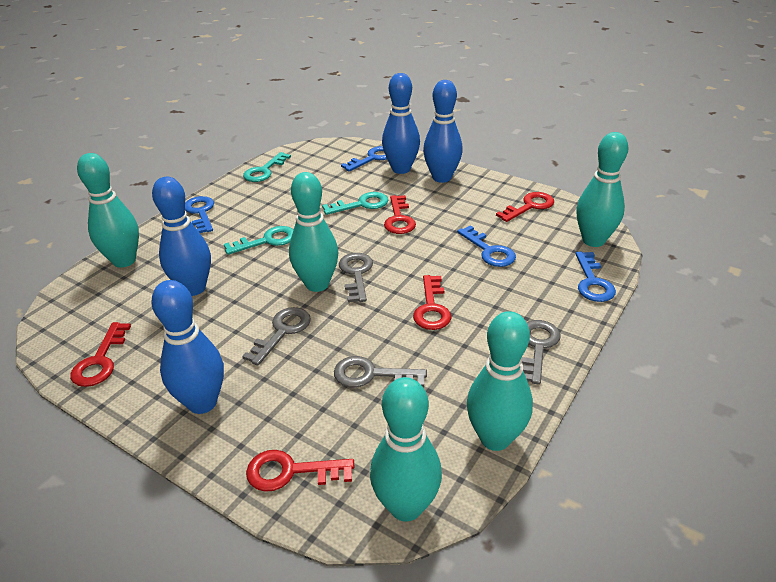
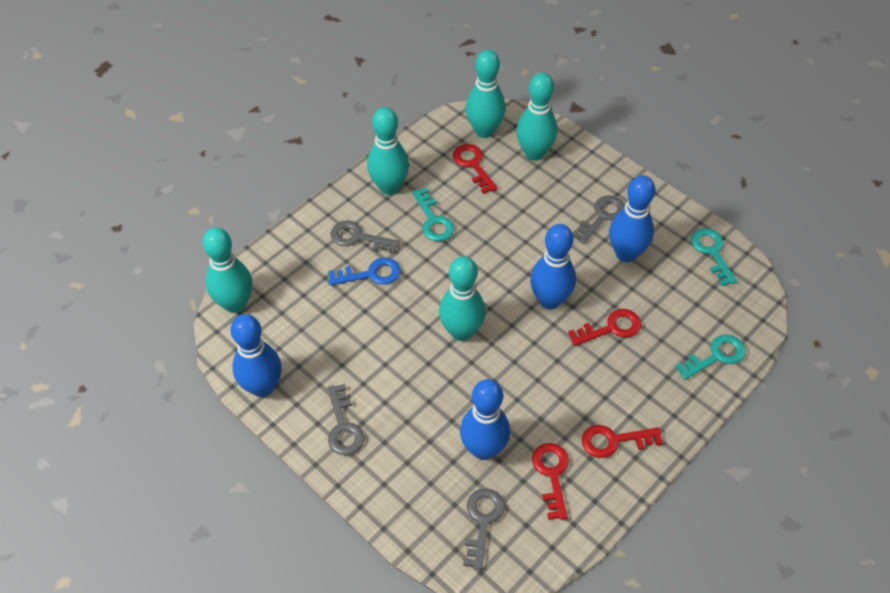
blue key: 4 -> 1
red key: 5 -> 4

